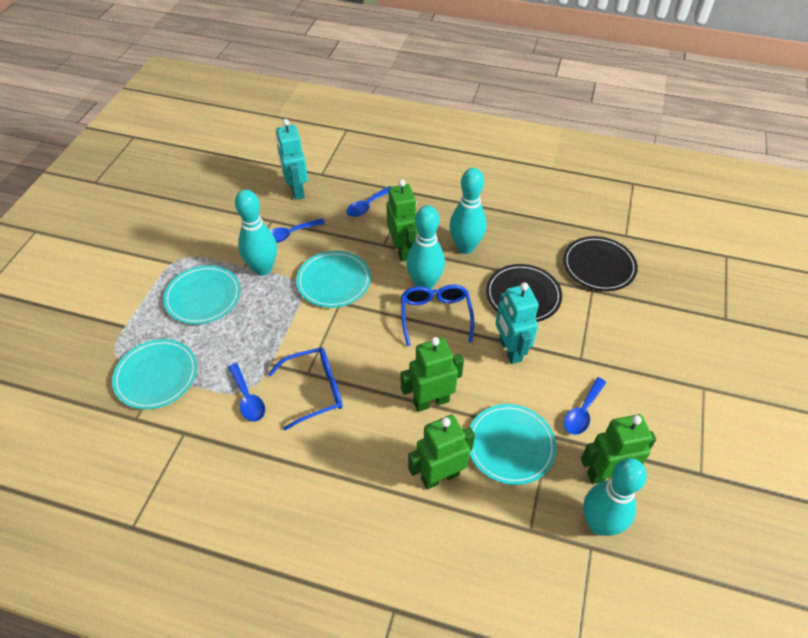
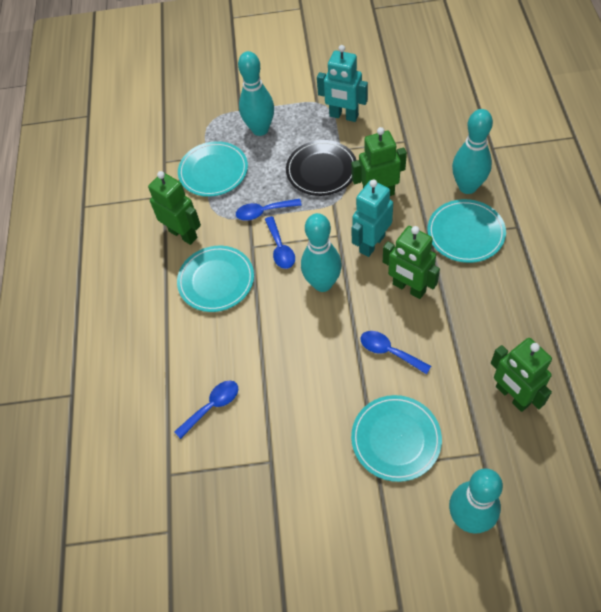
black plate: 2 -> 1
blue glasses: 2 -> 0

